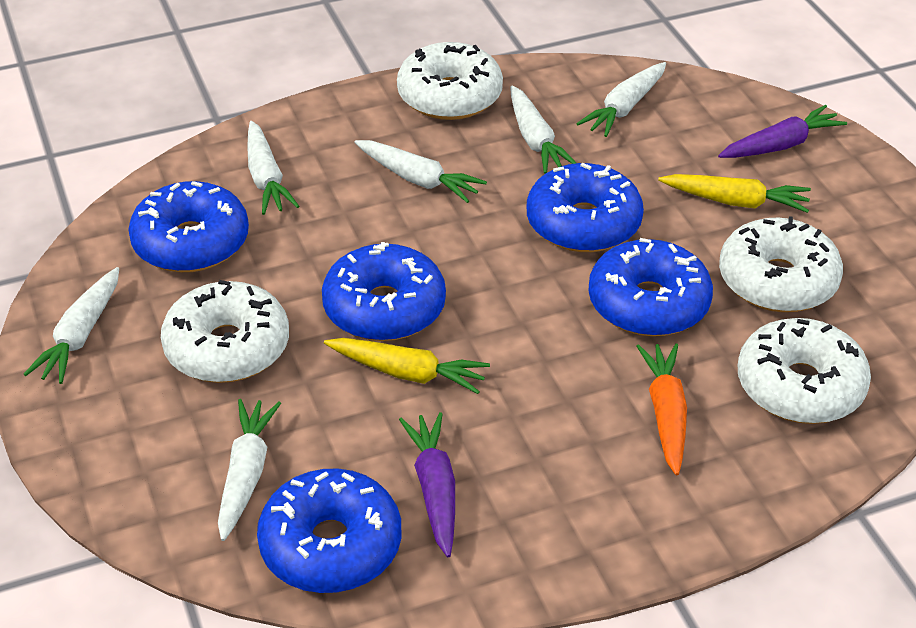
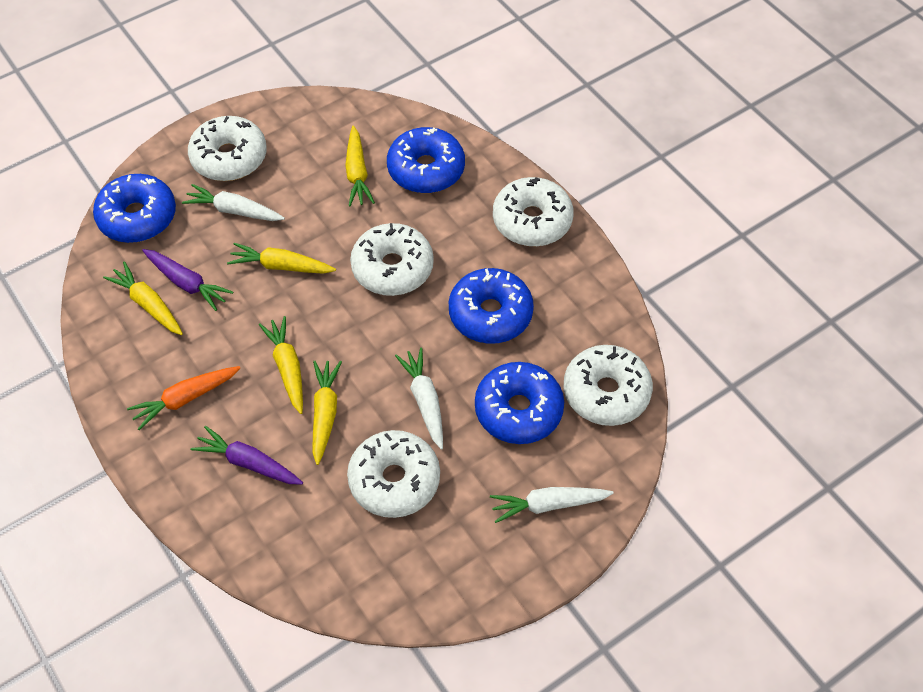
blue donut: 5 -> 4
white carrot: 6 -> 3
white donut: 4 -> 5
yellow carrot: 2 -> 5

